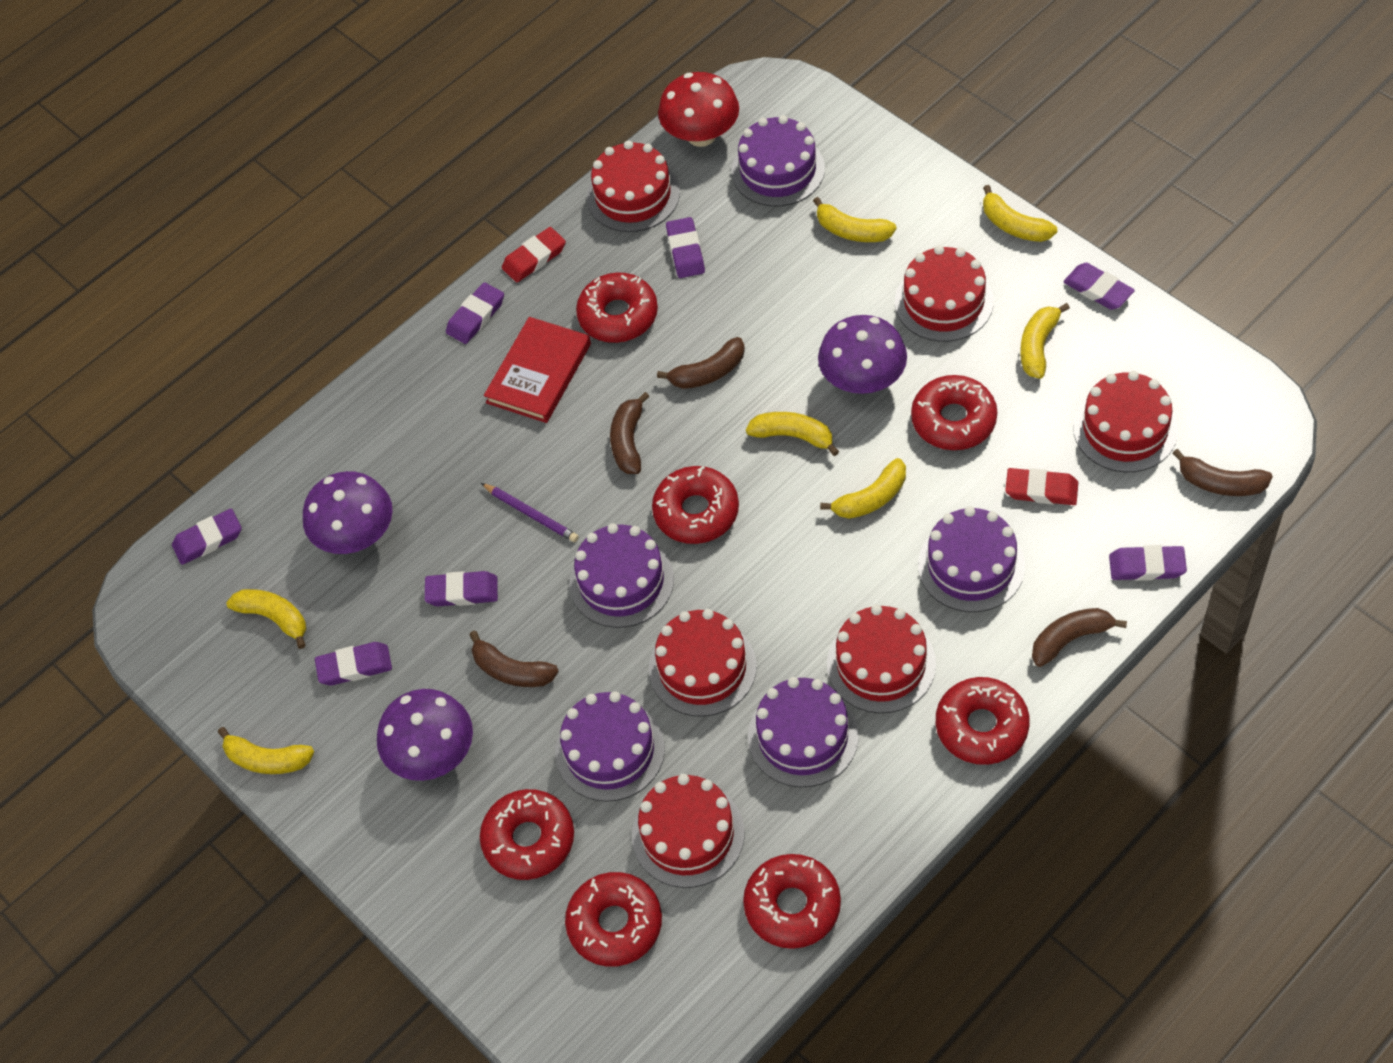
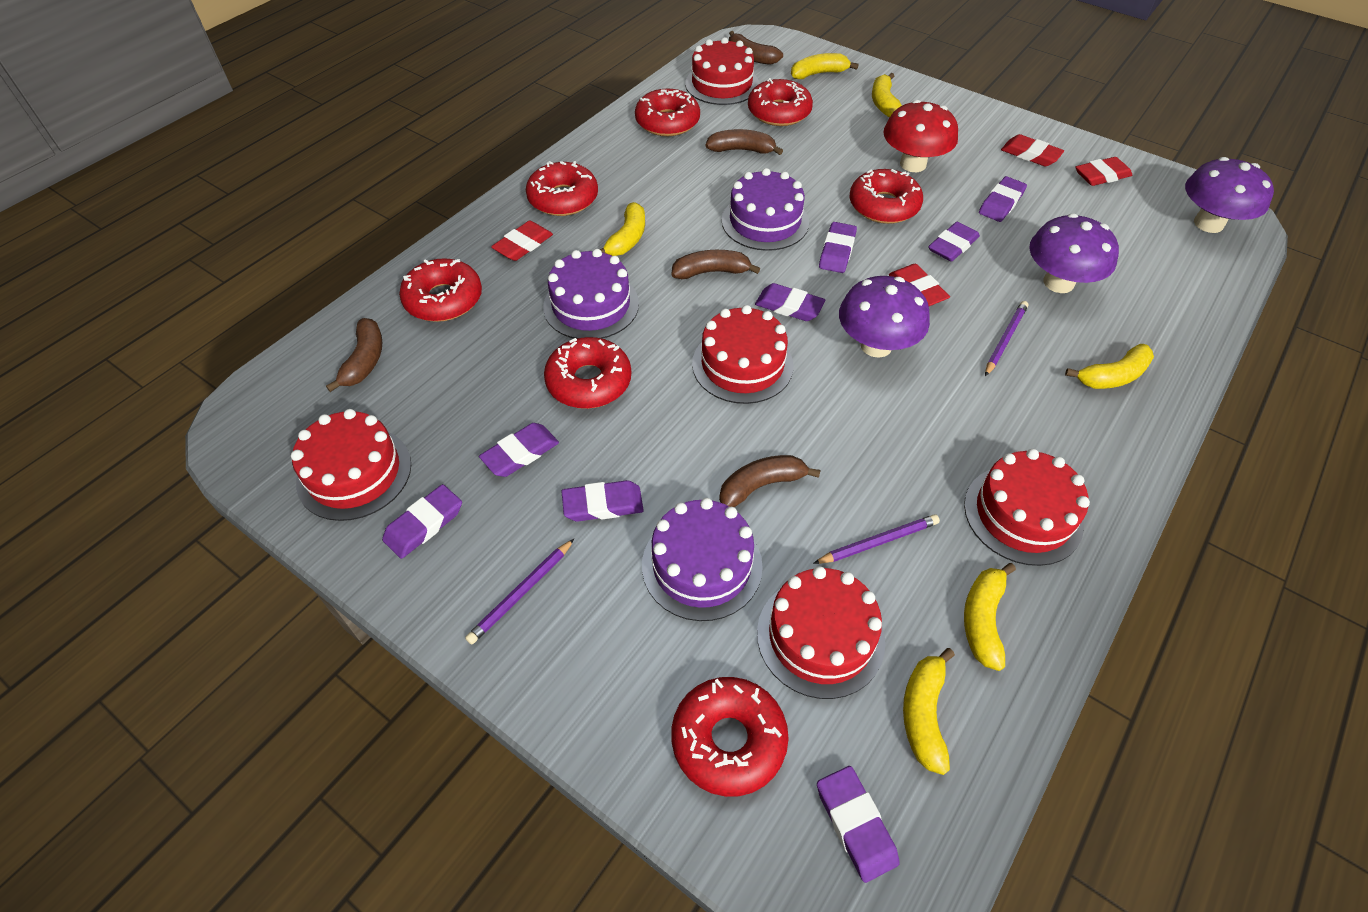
purple cake: 5 -> 3
purple eraser: 7 -> 8
purple pencil: 1 -> 3
red book: 1 -> 0
red cake: 6 -> 5
red eraser: 2 -> 4
yellow banana: 7 -> 6

